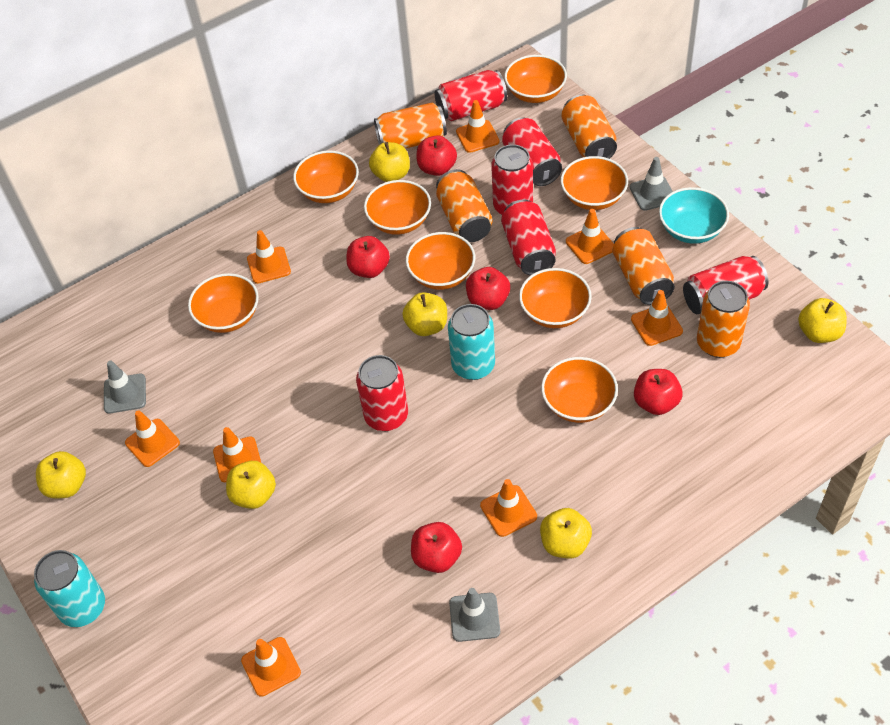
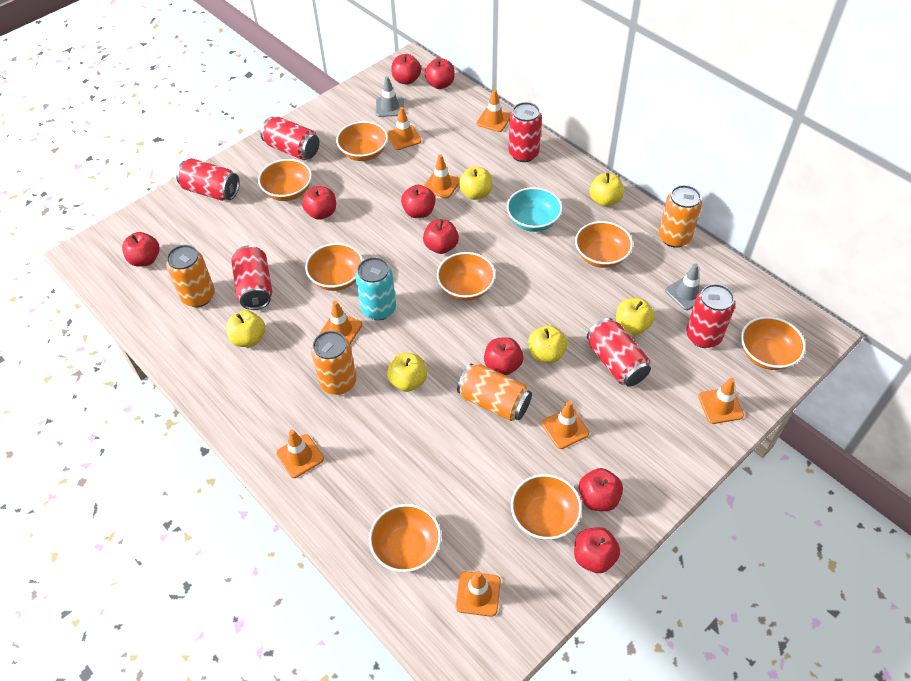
grey traffic cone: 3 -> 2
orange can: 5 -> 4
red apple: 5 -> 9
turquoise can: 2 -> 1

